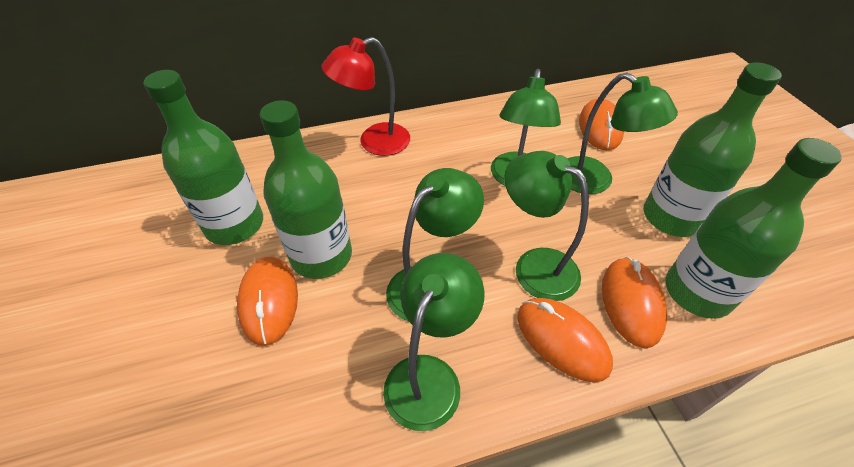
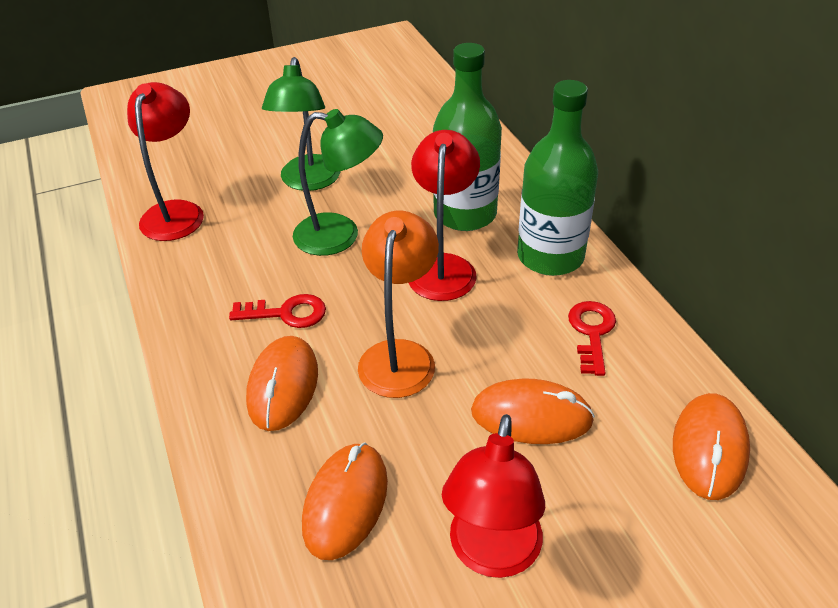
green bottle: 4 -> 2
green lamp: 5 -> 2
orange lamp: 0 -> 1
red key: 0 -> 2
red lamp: 1 -> 3

